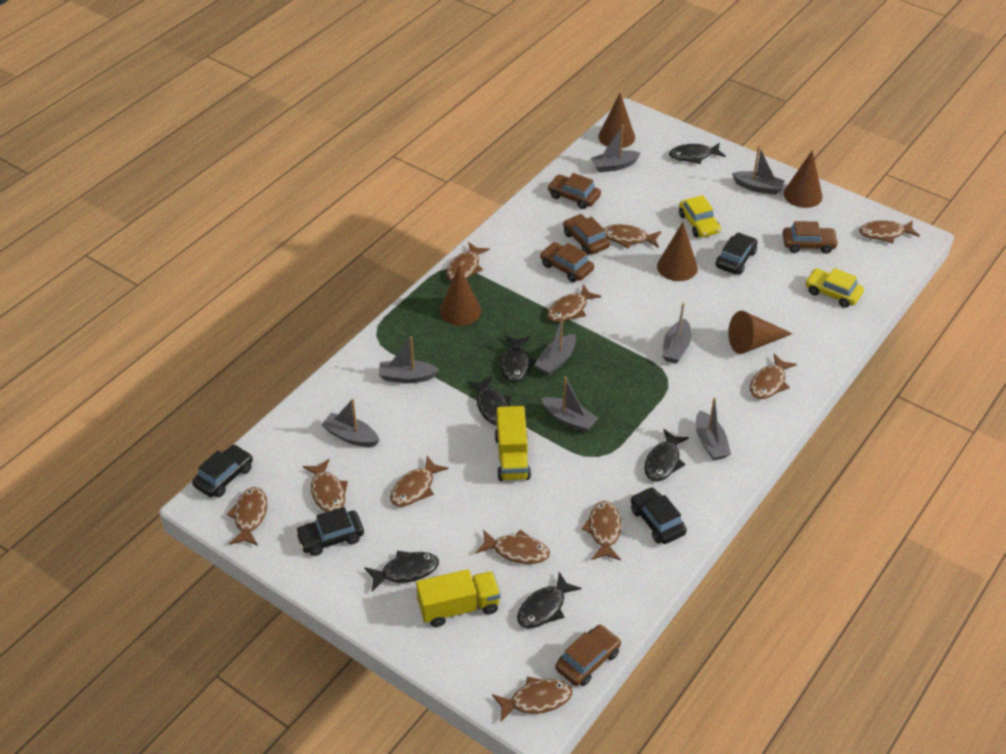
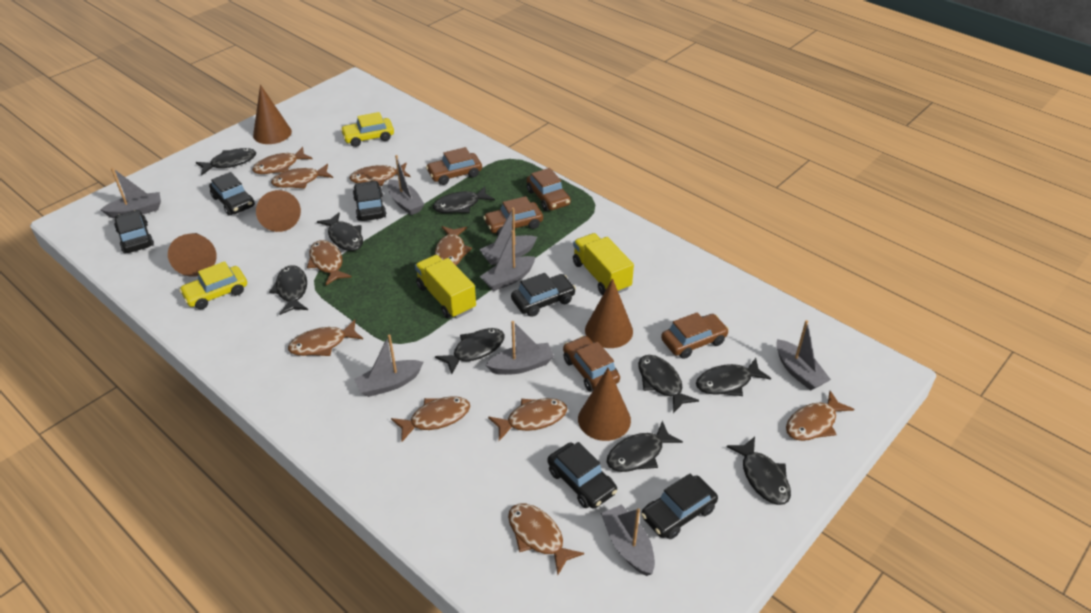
black car: 4 -> 6
black fish: 6 -> 9
brown fish: 11 -> 10

